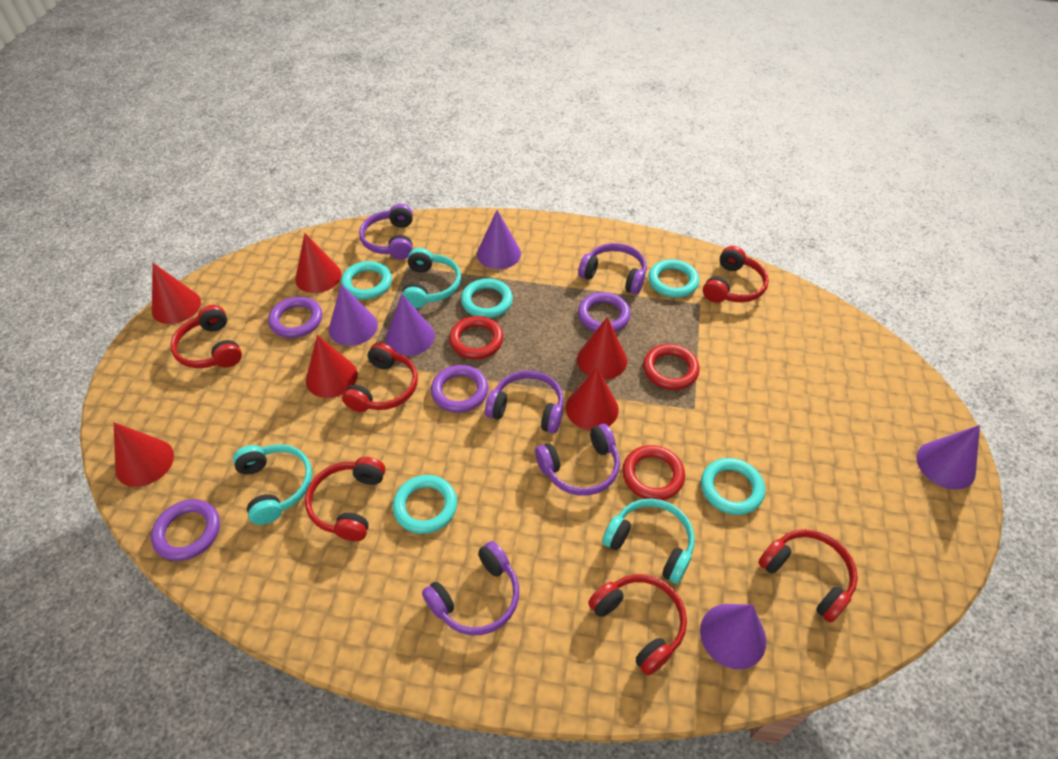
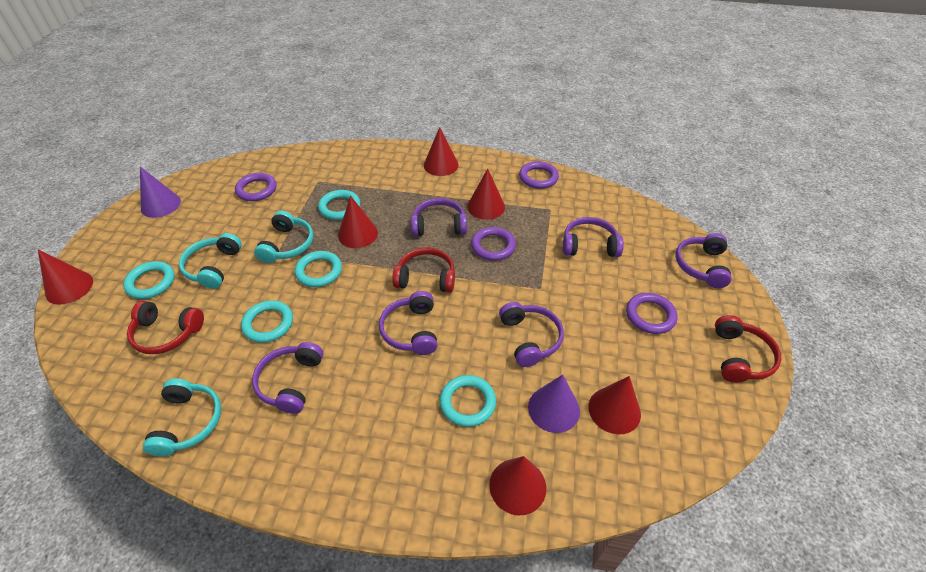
purple cone: 5 -> 2
purple headphones: 5 -> 6
red headphones: 6 -> 3
red ring: 3 -> 0

